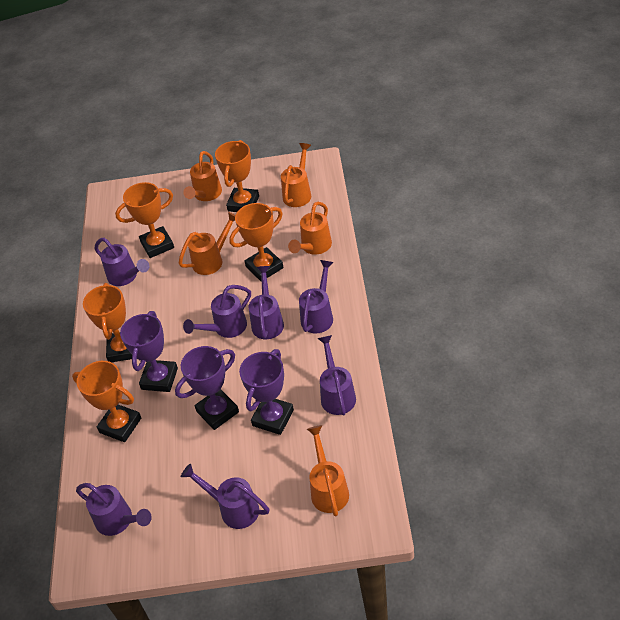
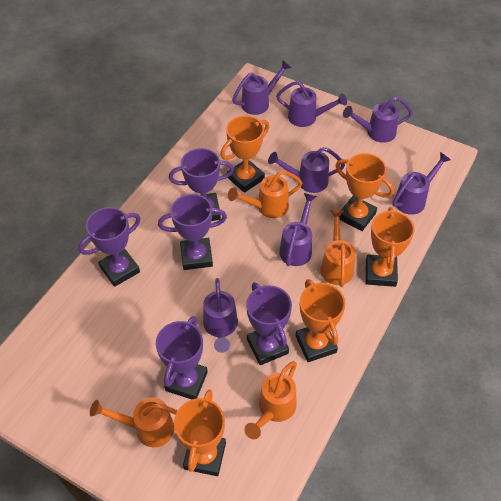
orange watering can: 5 -> 4
purple trophy: 3 -> 5

